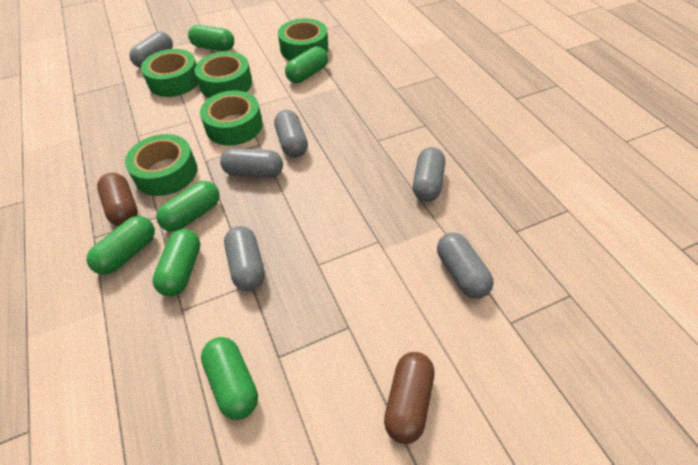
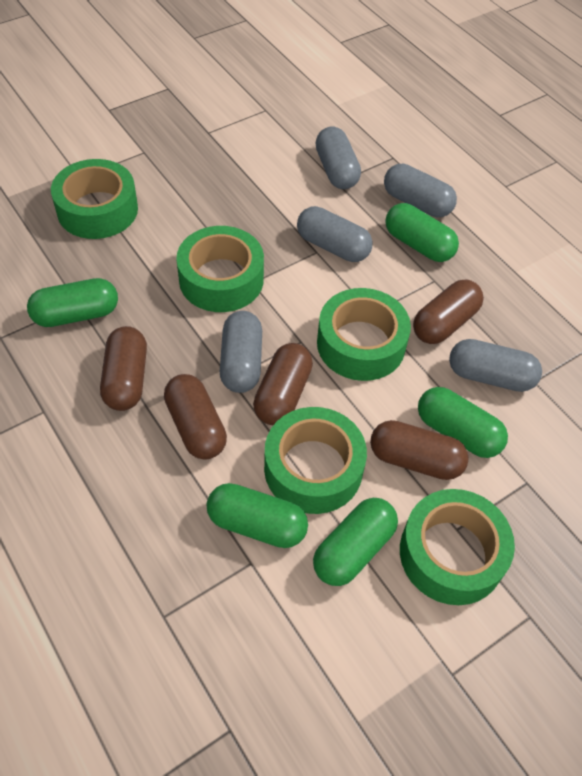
brown capsule: 2 -> 5
green capsule: 6 -> 5
grey capsule: 6 -> 5

